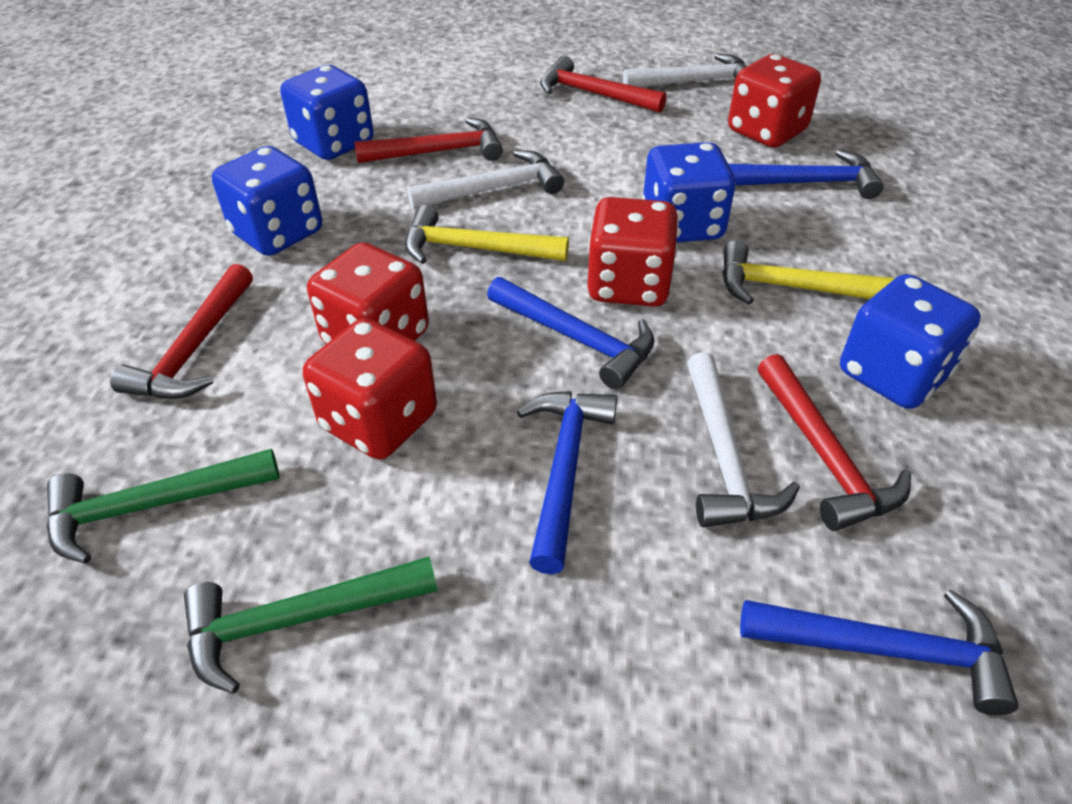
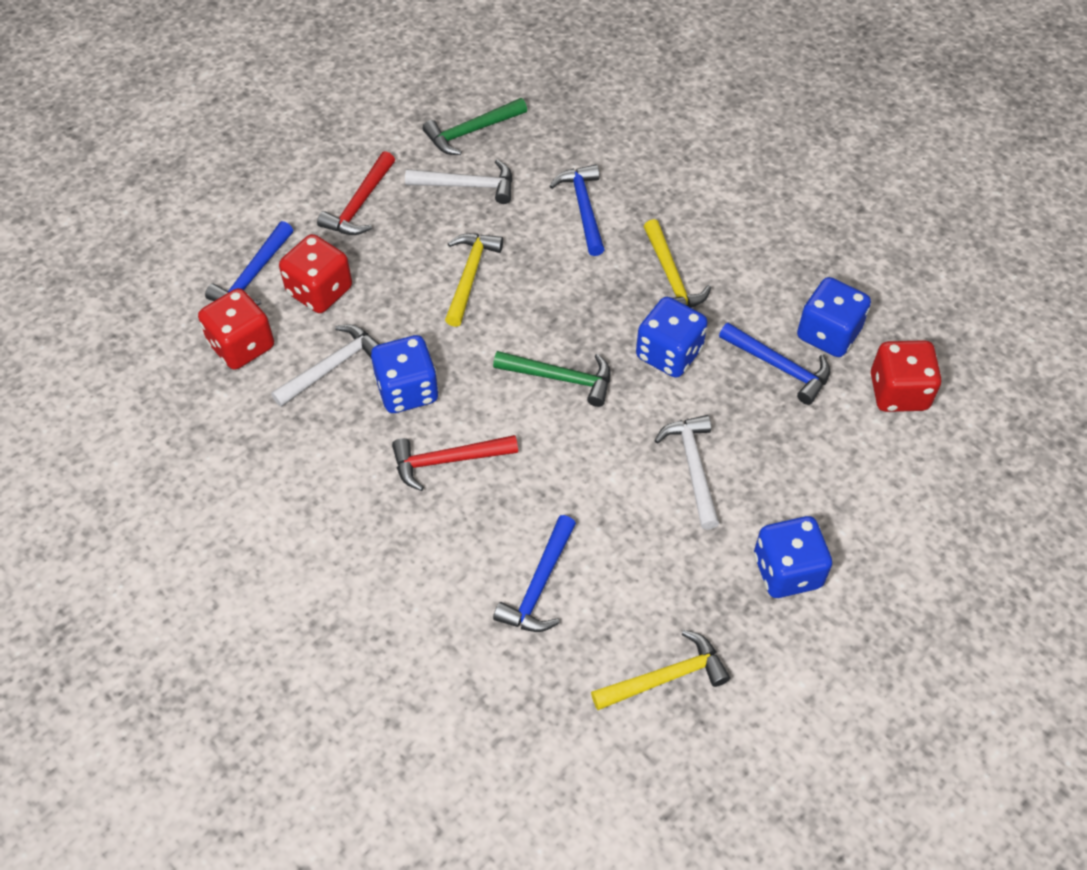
red dice: 4 -> 3
red hammer: 4 -> 2
yellow hammer: 2 -> 3

